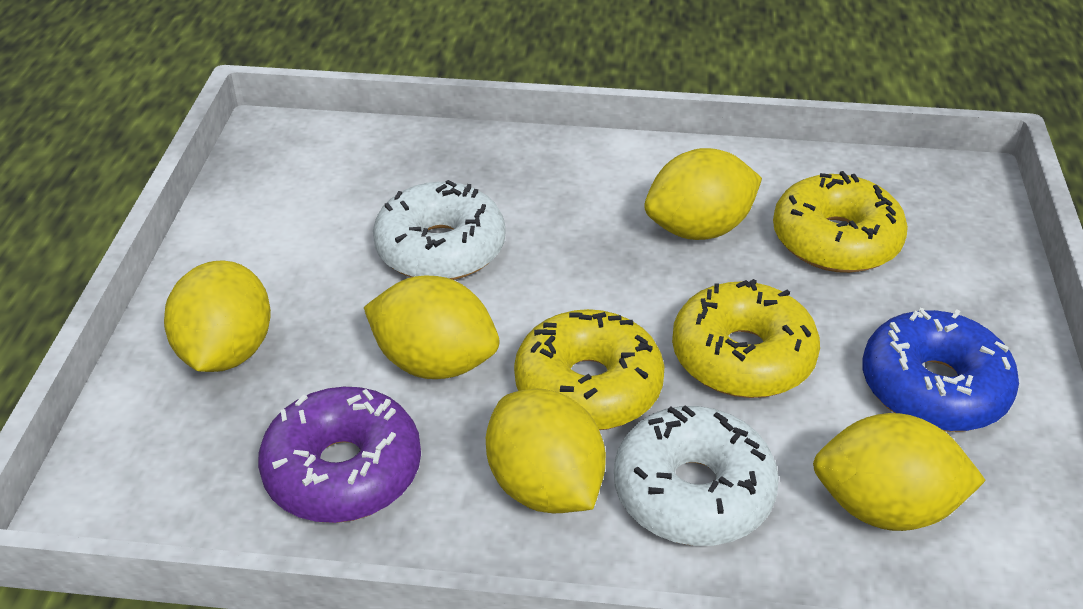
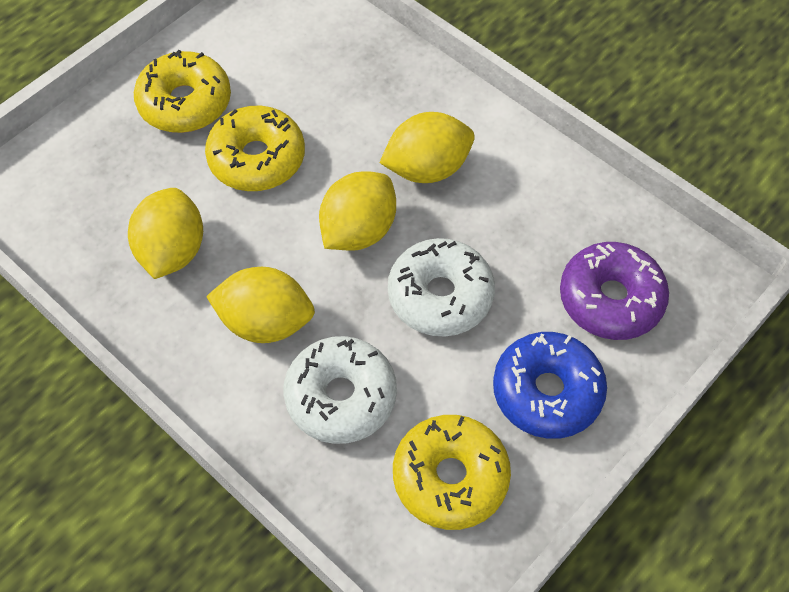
yellow lemon: 5 -> 4

